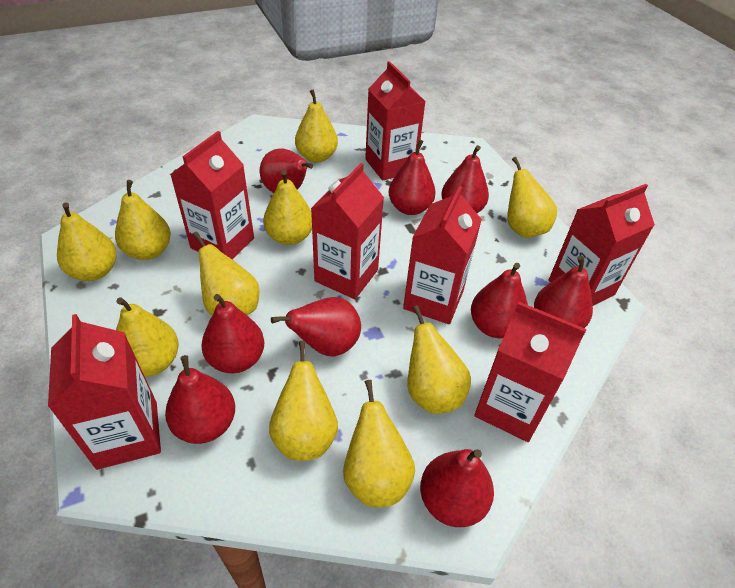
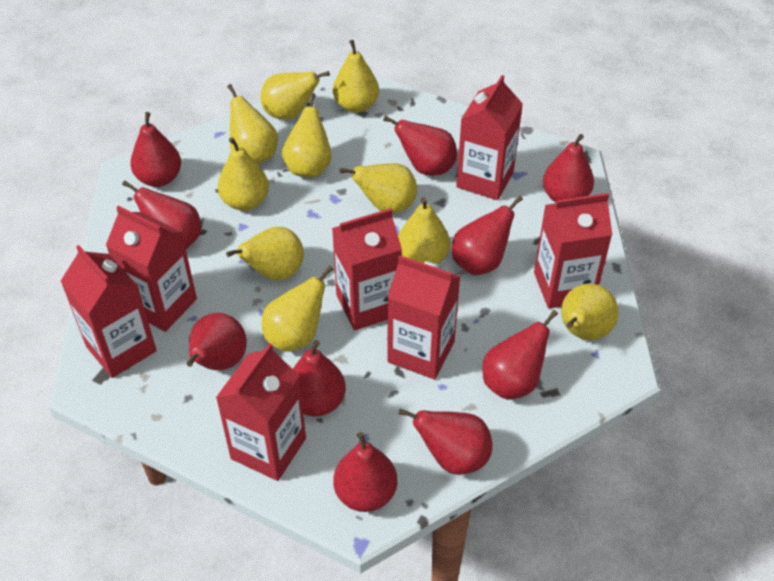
red pear: 9 -> 10

